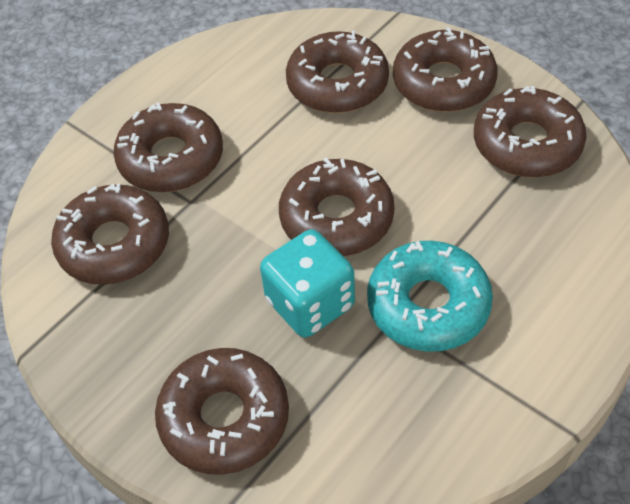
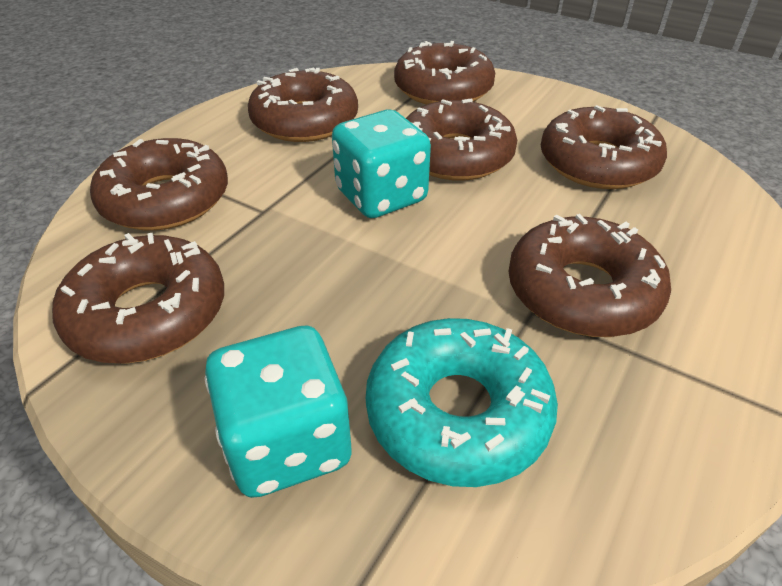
turquoise dice: 1 -> 2

